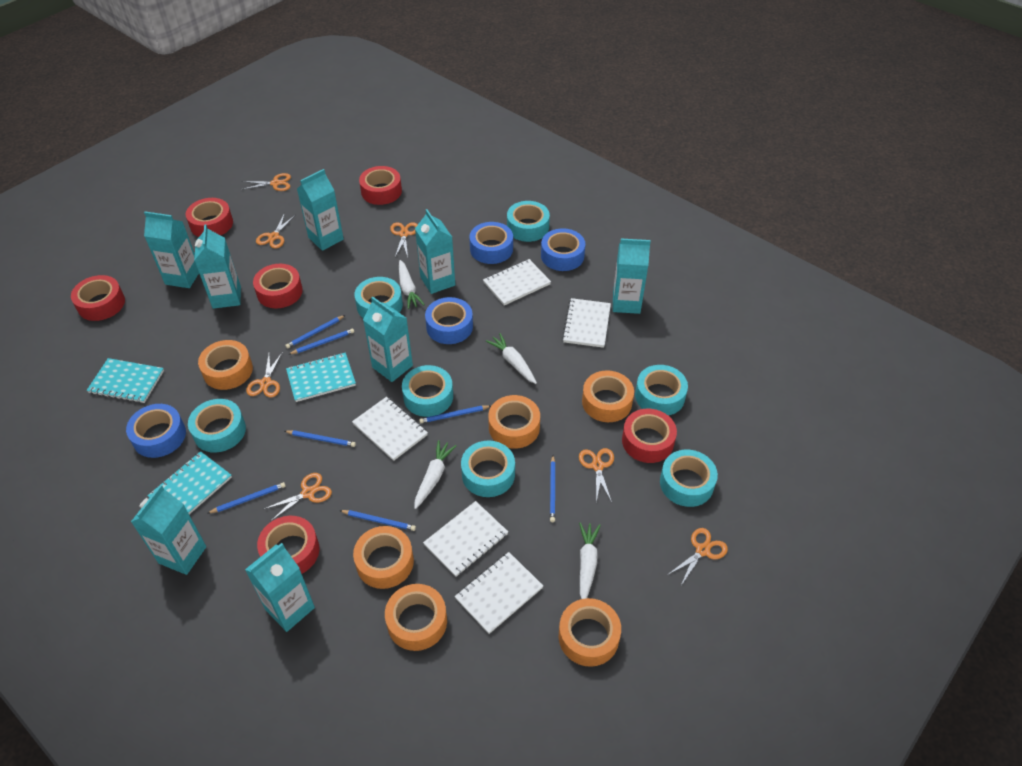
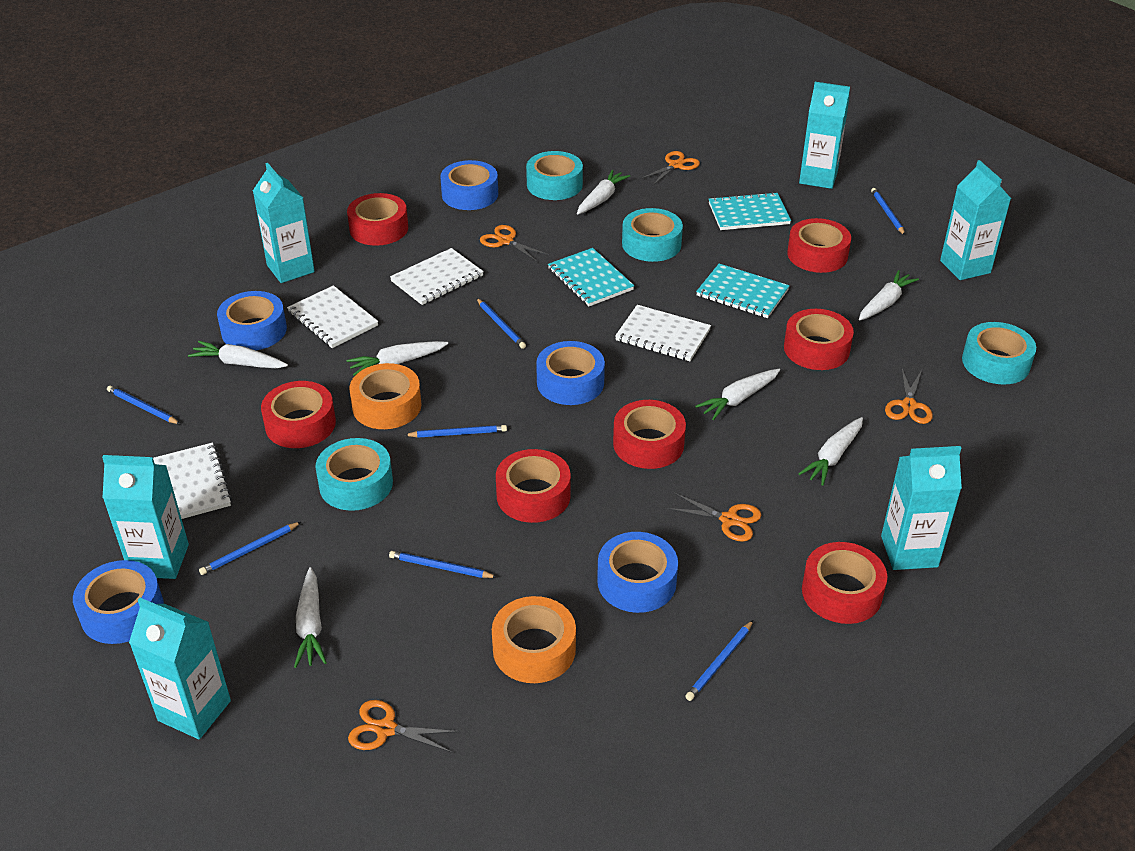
blue tape: 4 -> 5
orange scissors: 7 -> 5
orange tape: 6 -> 2
red tape: 6 -> 7
turquoise carton: 8 -> 6
turquoise tape: 7 -> 4
white carrot: 4 -> 7
white notebook: 5 -> 4

